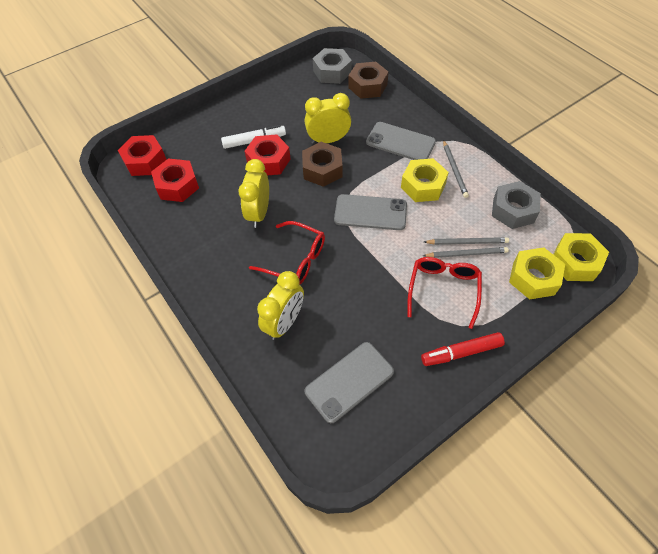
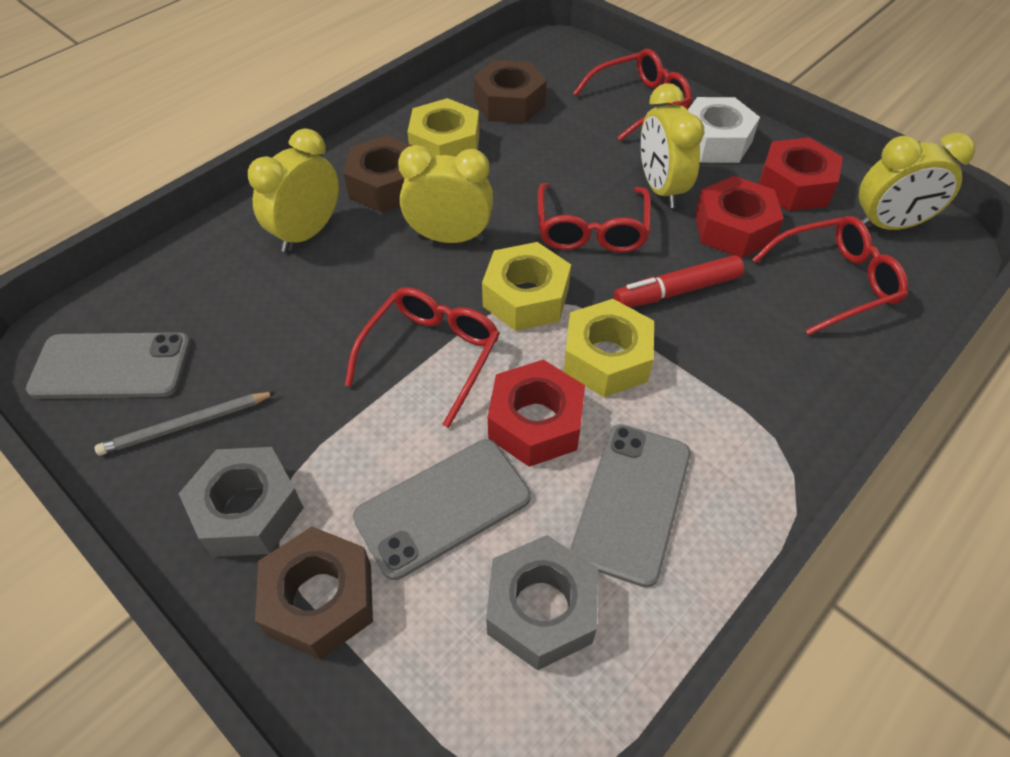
brown nut: 2 -> 3
grey pencil: 3 -> 1
red glasses: 2 -> 4
white marker: 1 -> 0
white nut: 0 -> 1
yellow clock: 3 -> 4

